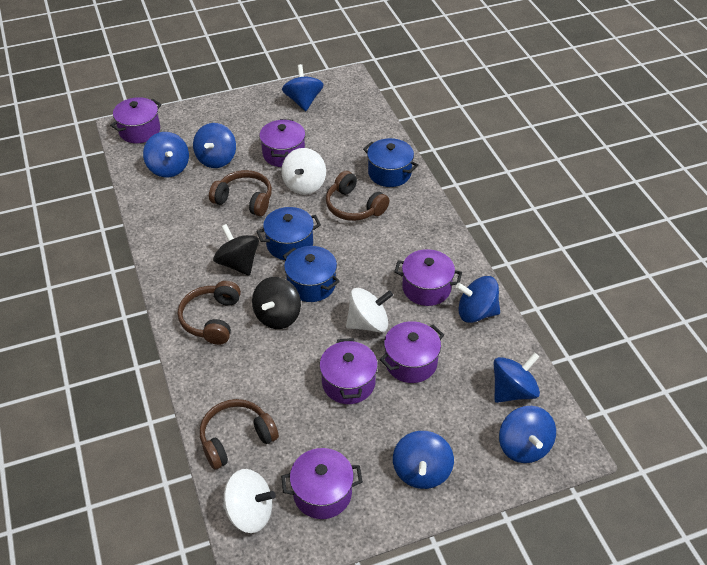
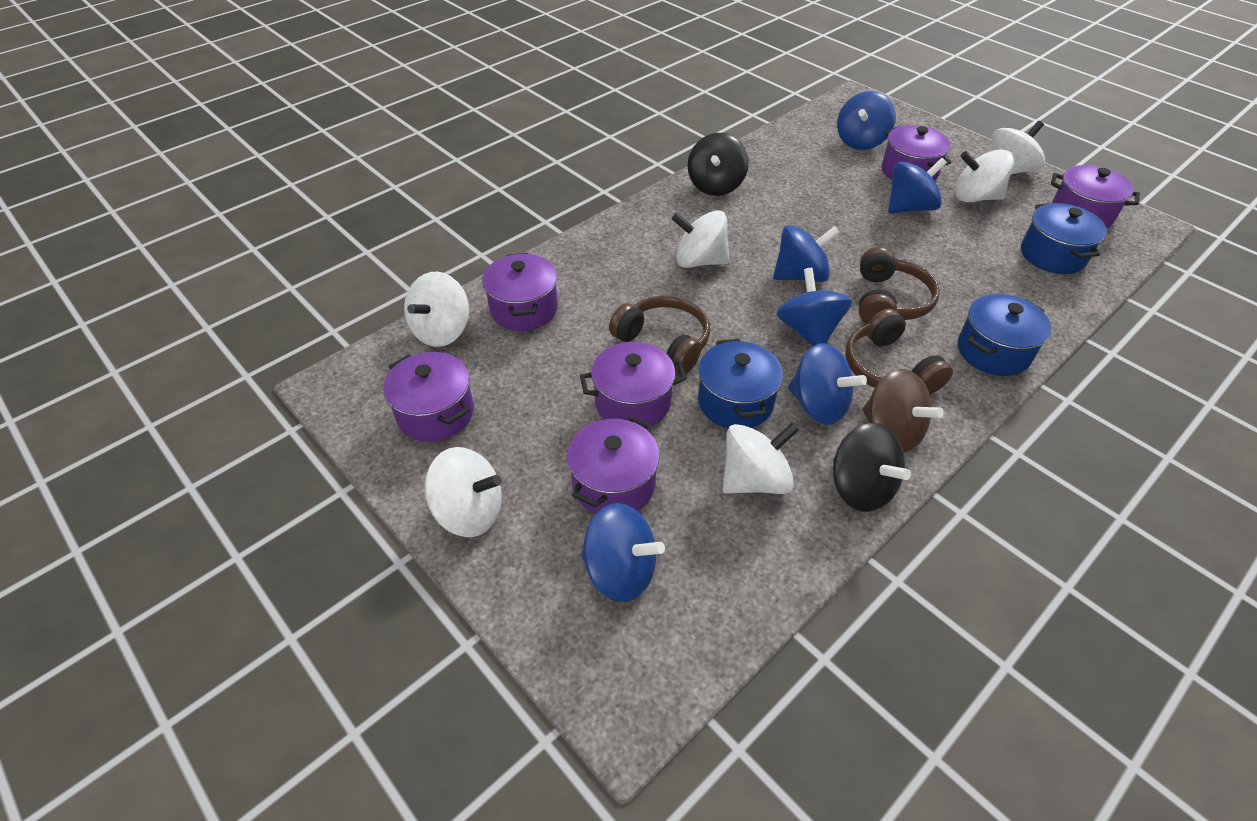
blue spinning top: 7 -> 6
brown headphones: 4 -> 3
brown spinning top: 0 -> 1
white spinning top: 3 -> 6

